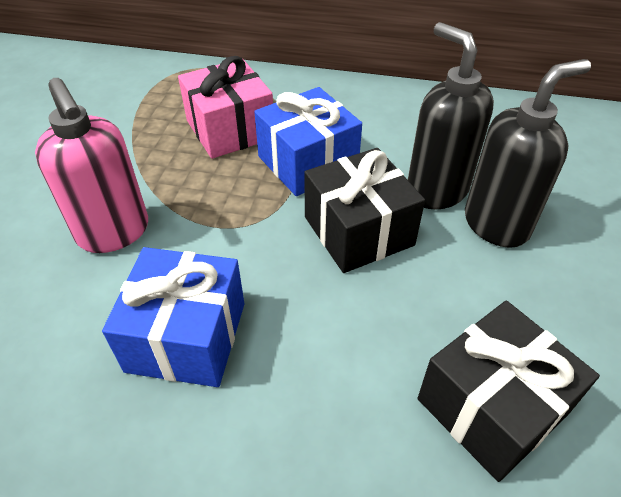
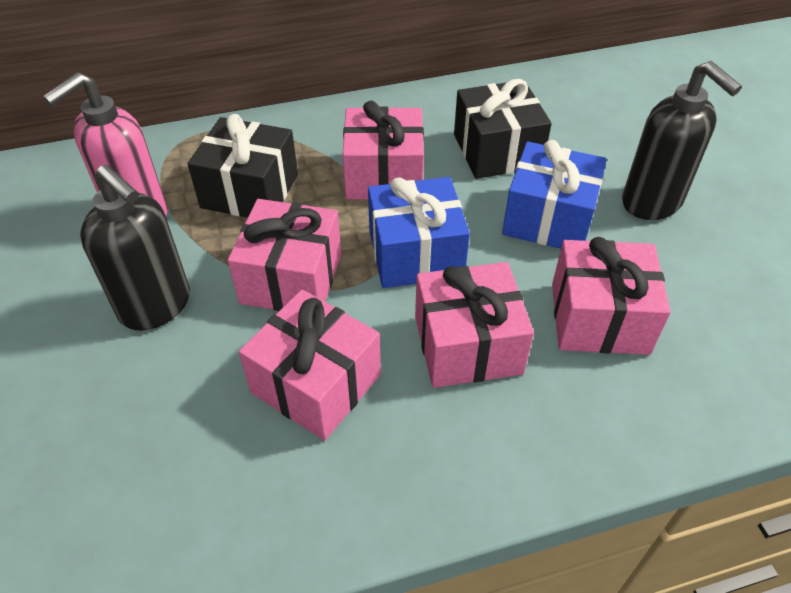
pink gift: 1 -> 5

